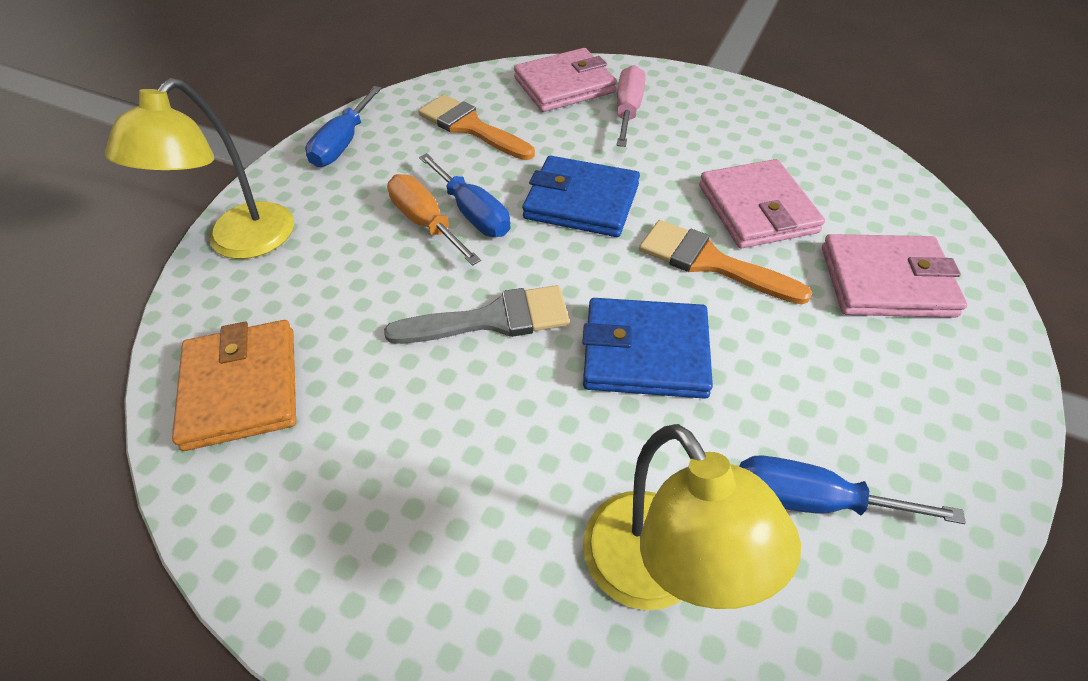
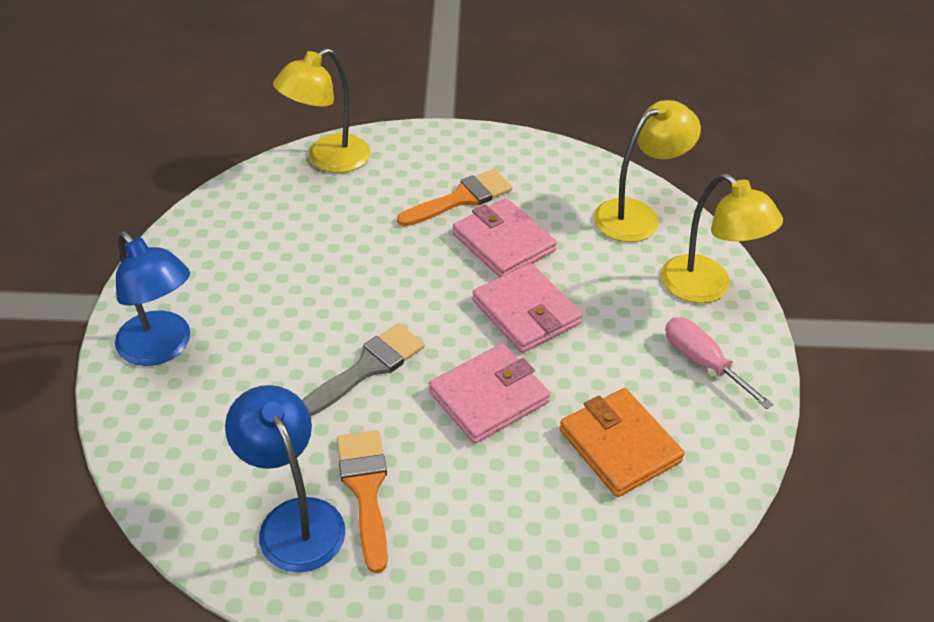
blue lamp: 0 -> 2
blue screwdriver: 3 -> 0
blue wallet: 2 -> 0
orange screwdriver: 1 -> 0
yellow lamp: 2 -> 3

